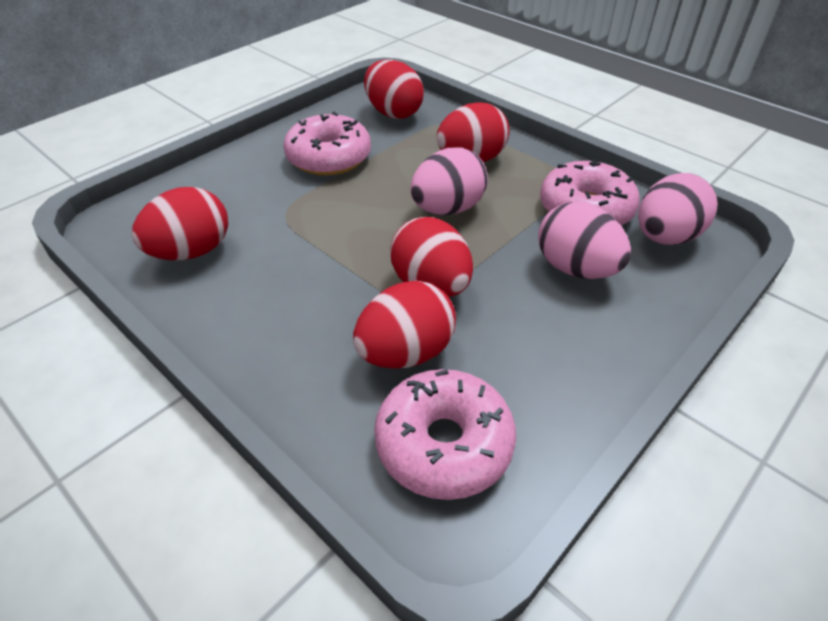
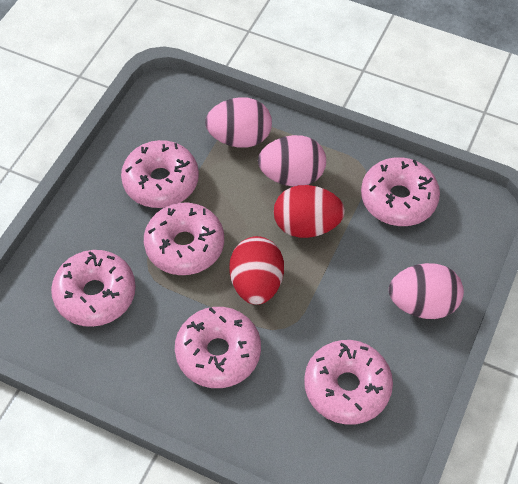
pink donut: 3 -> 6
red egg: 5 -> 2

